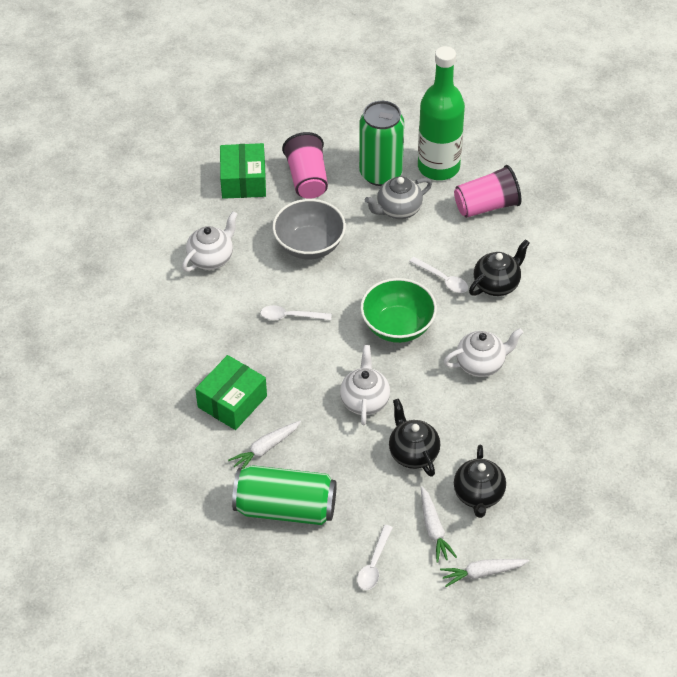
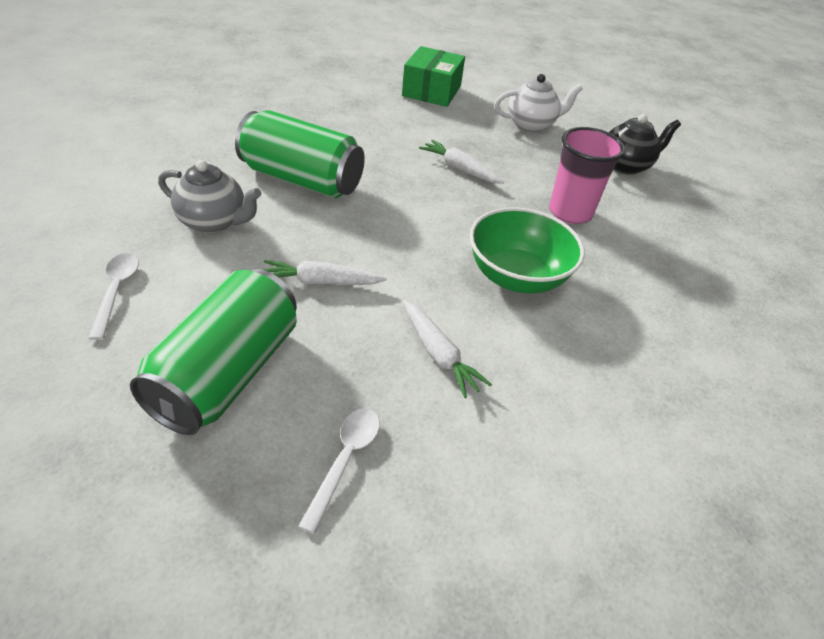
black teapot: 3 -> 1
green bottle: 1 -> 0
green box: 2 -> 1
grey bowl: 1 -> 0
pink cup: 2 -> 1
white spoon: 3 -> 2
white teapot: 3 -> 1

